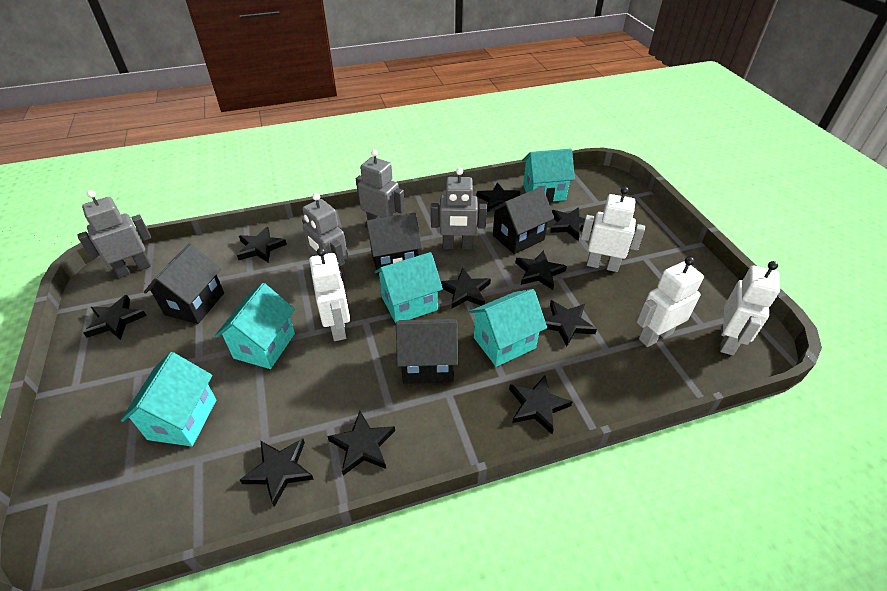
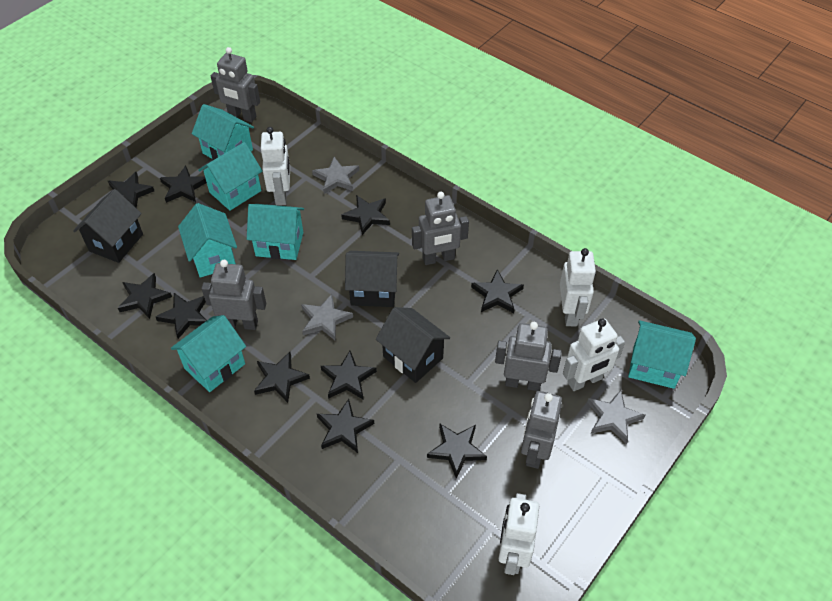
black house: 4 -> 3
grey robot: 4 -> 5
grey star: 0 -> 3
turquoise house: 5 -> 6

